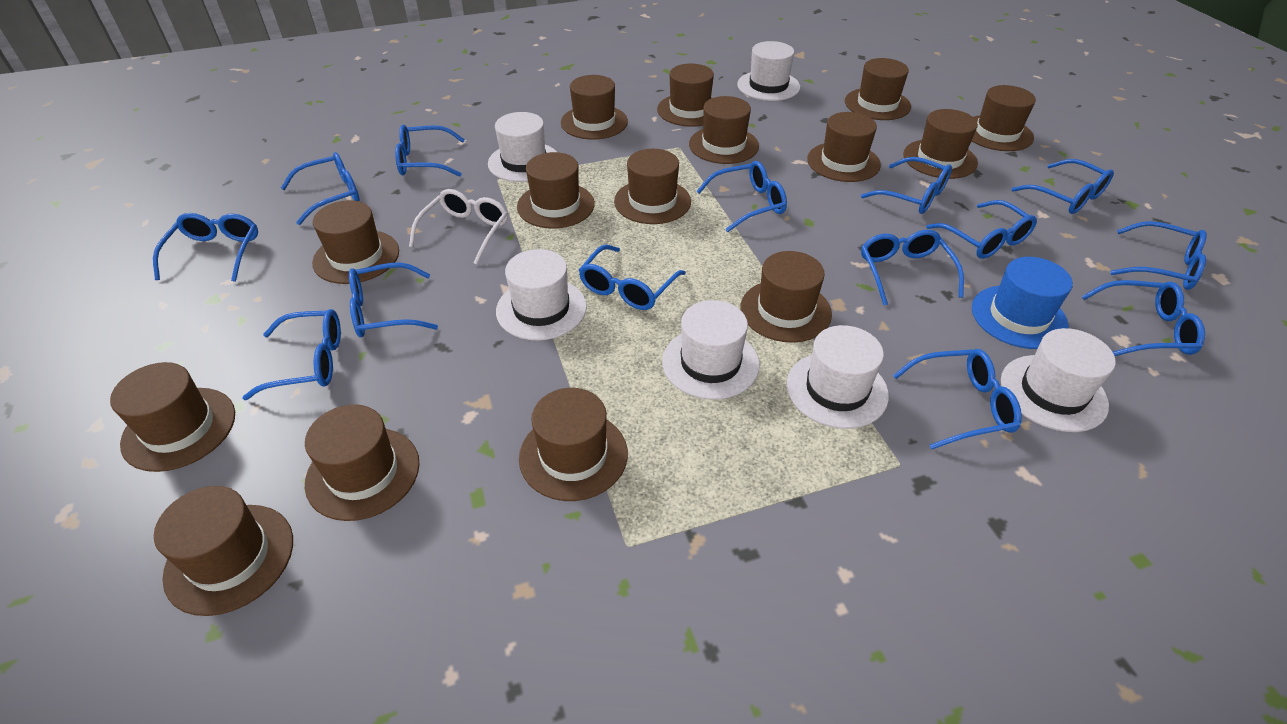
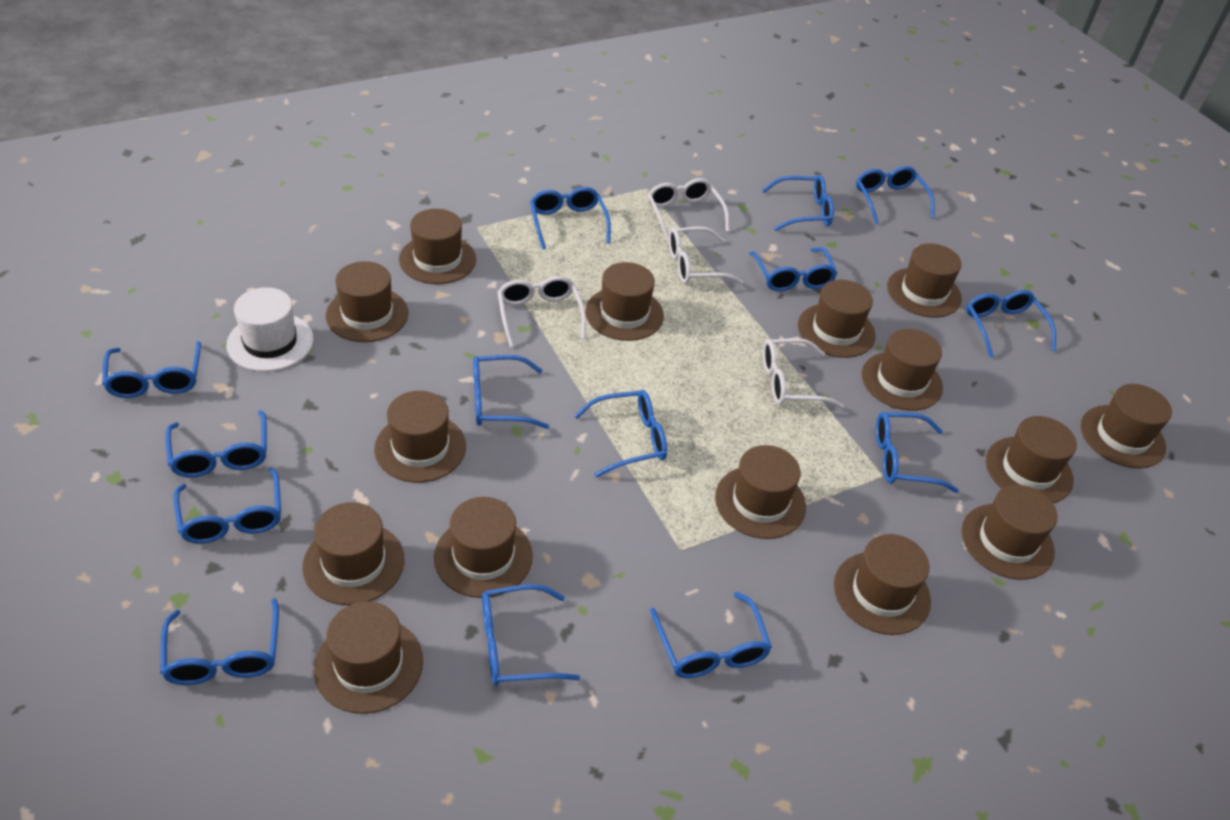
blue hat: 1 -> 0
white glasses: 1 -> 4
white hat: 6 -> 1

